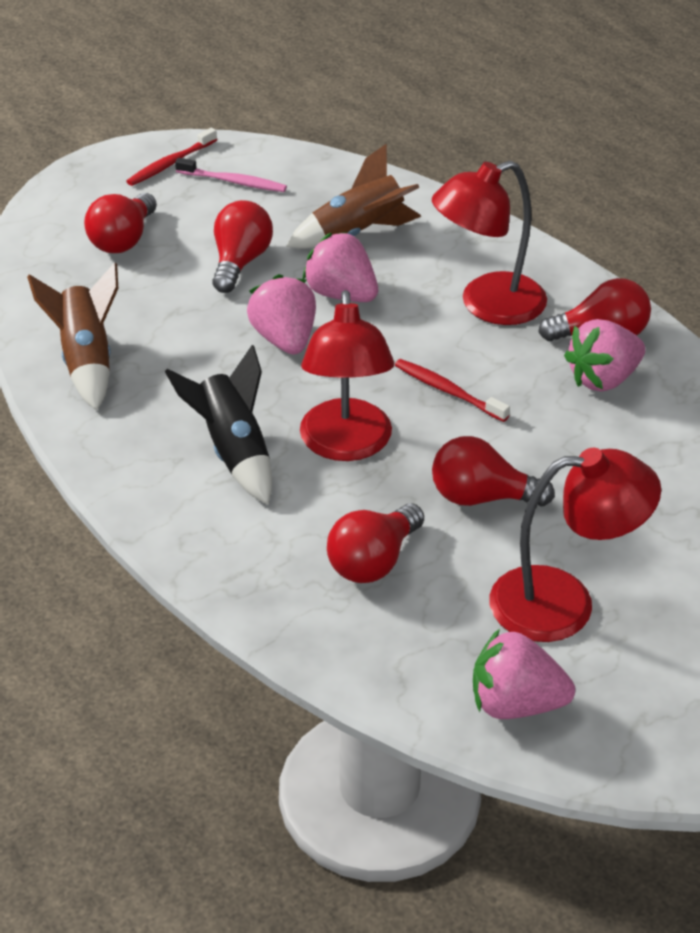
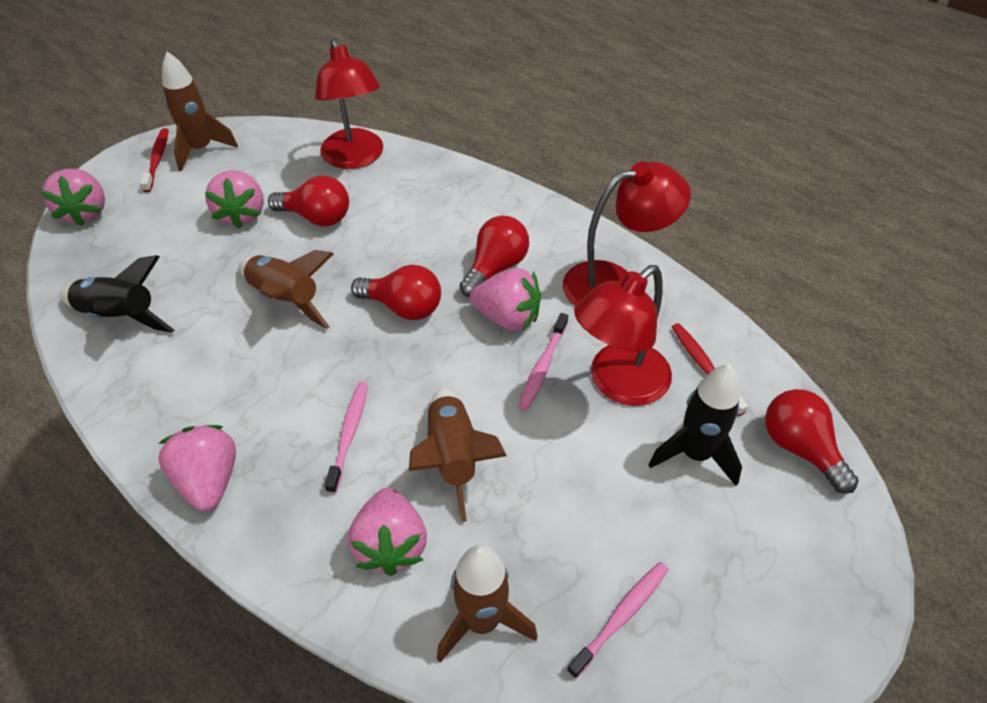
black rocket: 1 -> 2
brown rocket: 2 -> 4
pink strawberry: 4 -> 5
pink toothbrush: 1 -> 3
red light bulb: 5 -> 4

